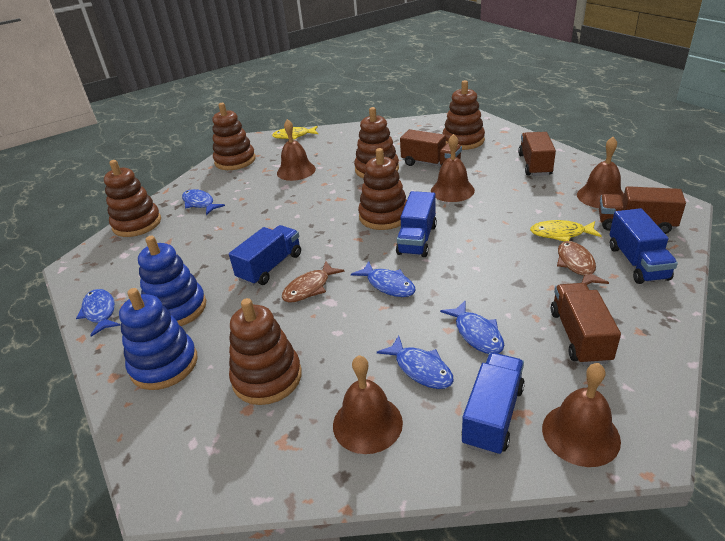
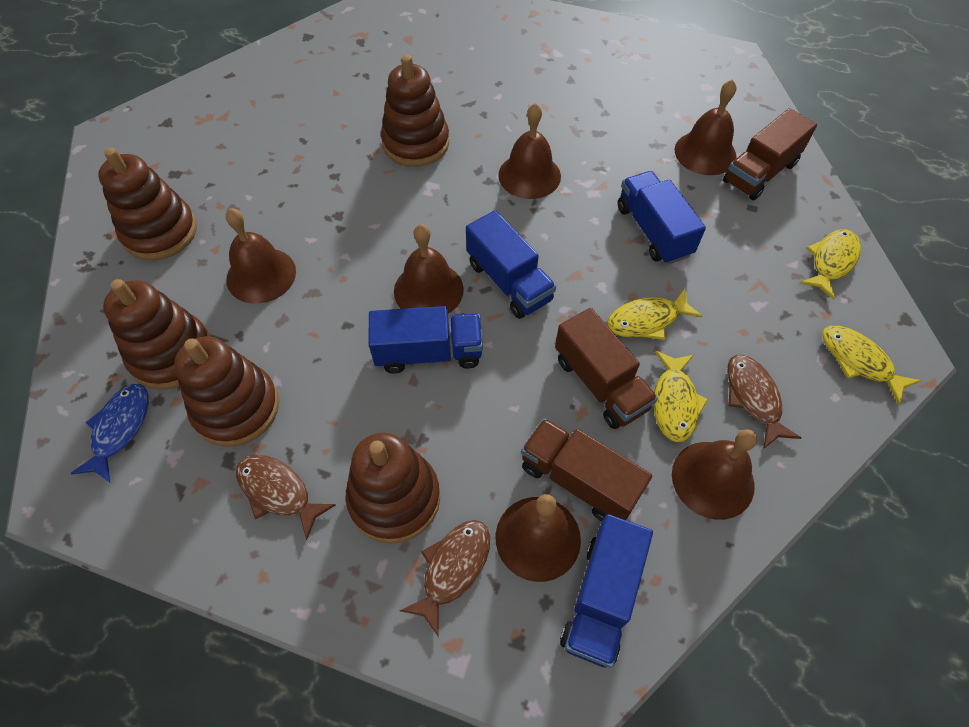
blue fish: 5 -> 1
blue stacking toy: 2 -> 0
brown bell: 5 -> 6
brown fish: 2 -> 3
brown stacking toy: 6 -> 5
brown truck: 4 -> 3
yellow fish: 2 -> 4

